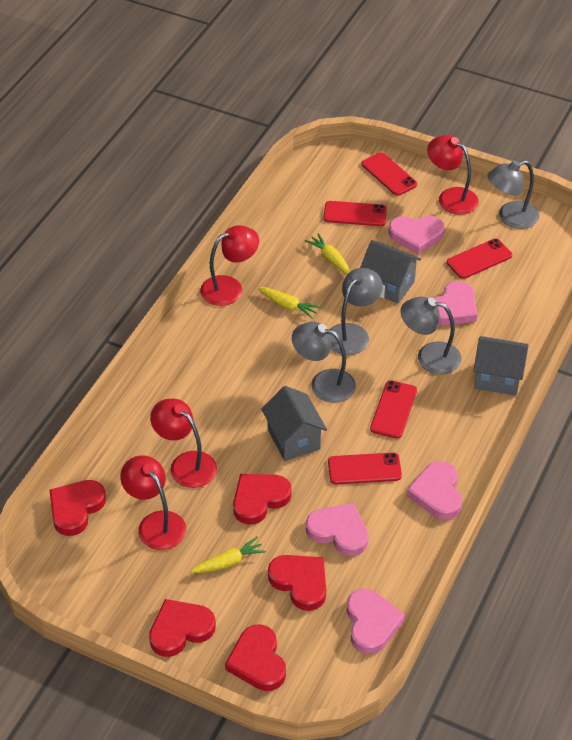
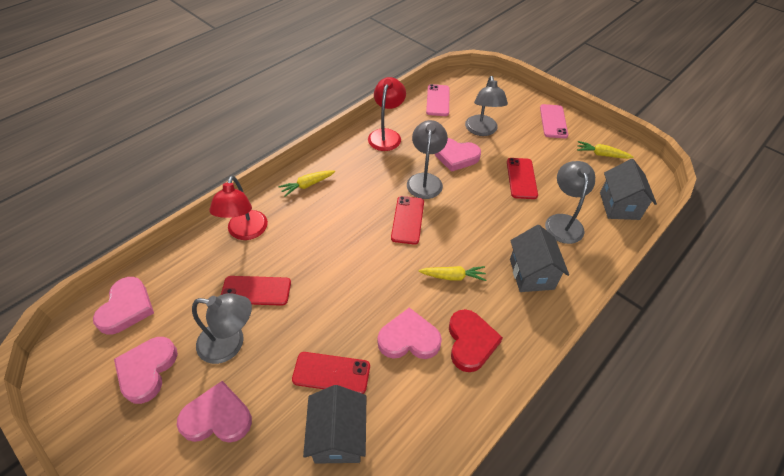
pink phone: 0 -> 2
red heart: 5 -> 1
red lamp: 4 -> 2
red phone: 5 -> 4

